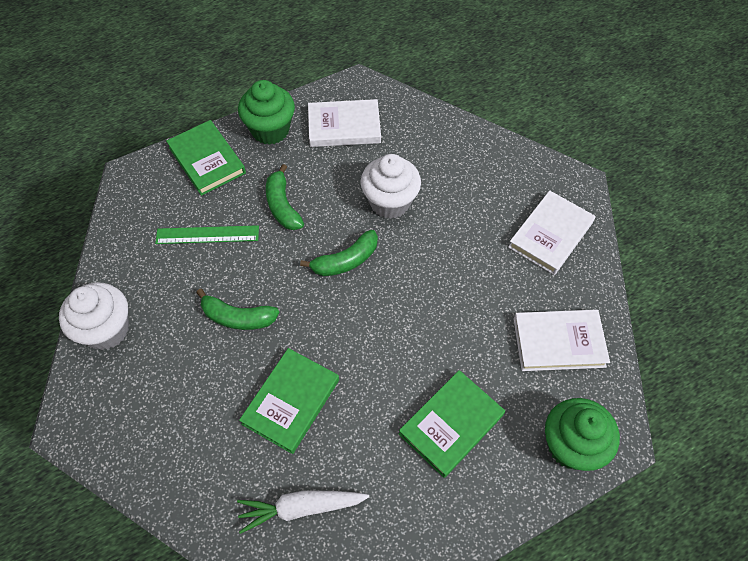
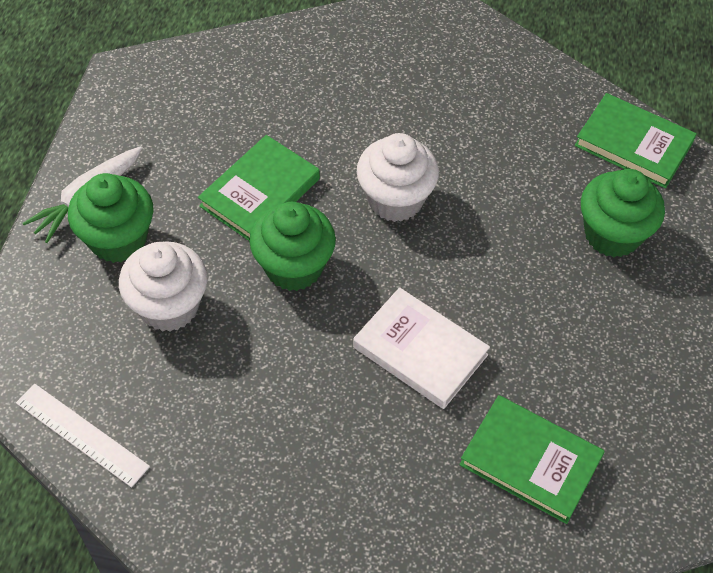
green banana: 3 -> 0
green cupcake: 2 -> 3
green ruler: 1 -> 0
white book: 3 -> 1
white ruler: 0 -> 1

